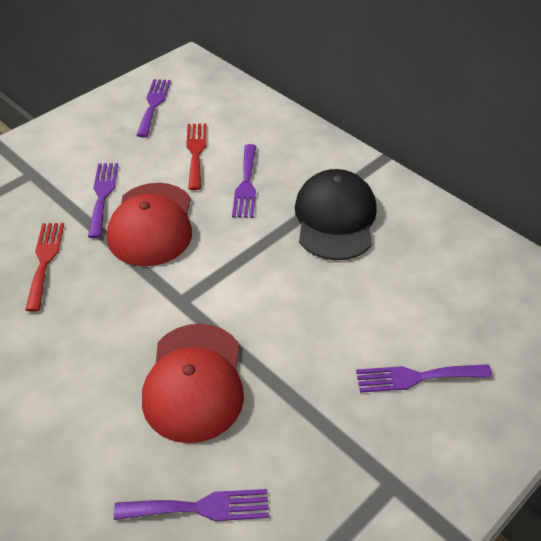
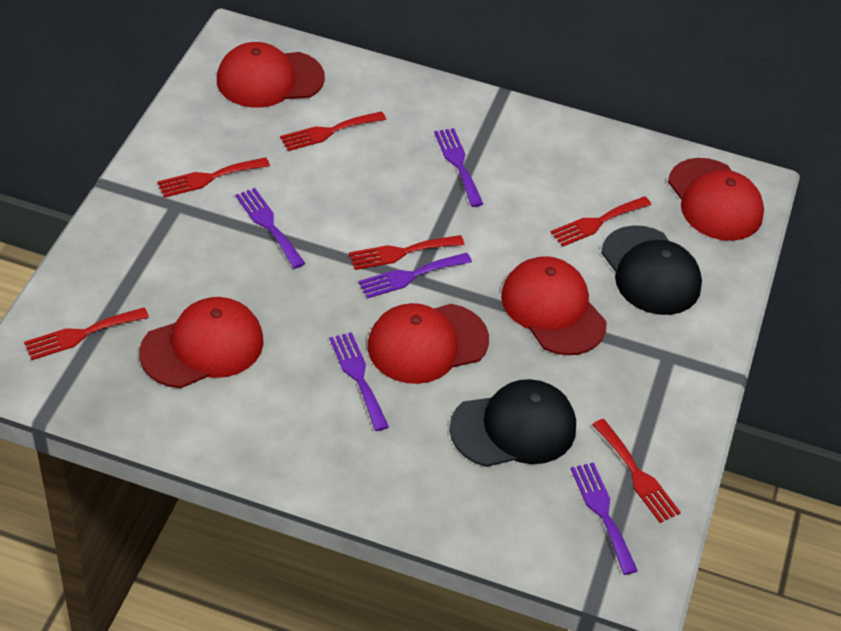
black cap: 1 -> 2
red cap: 2 -> 5
red fork: 2 -> 6

